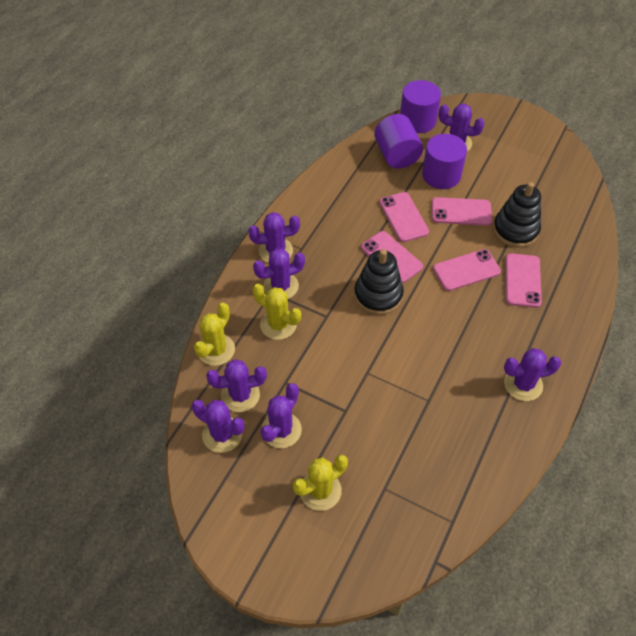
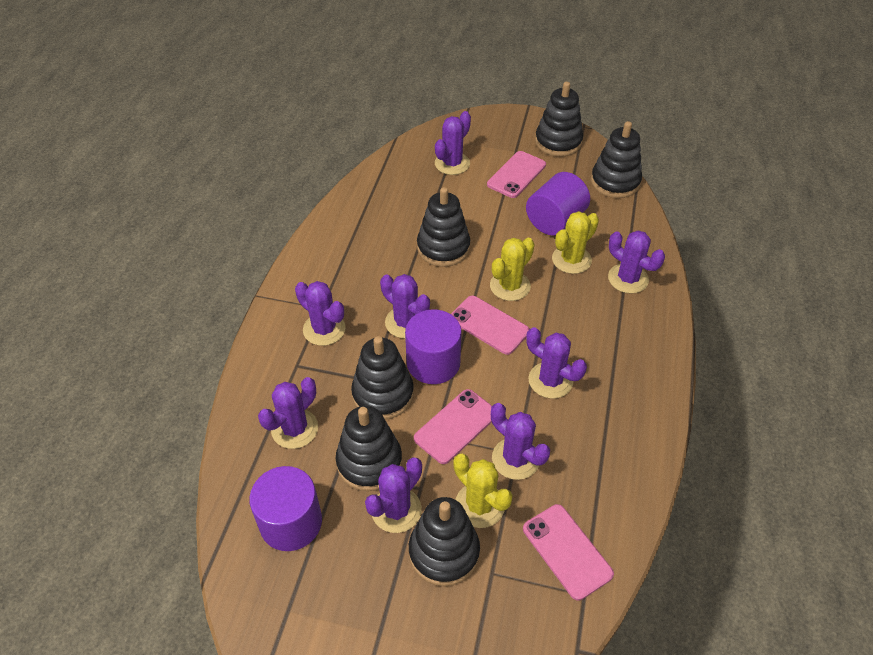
black stacking toy: 2 -> 6
pink phone: 5 -> 4
purple cactus: 7 -> 8

